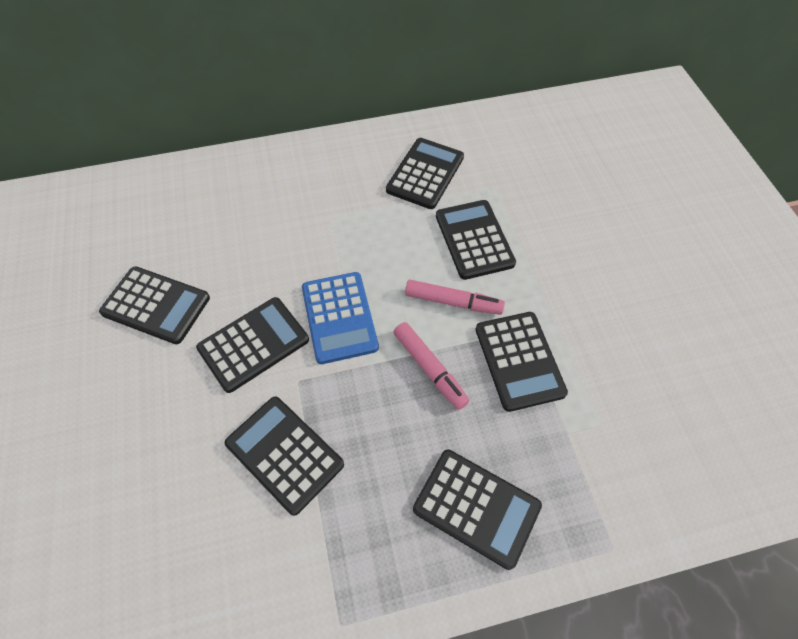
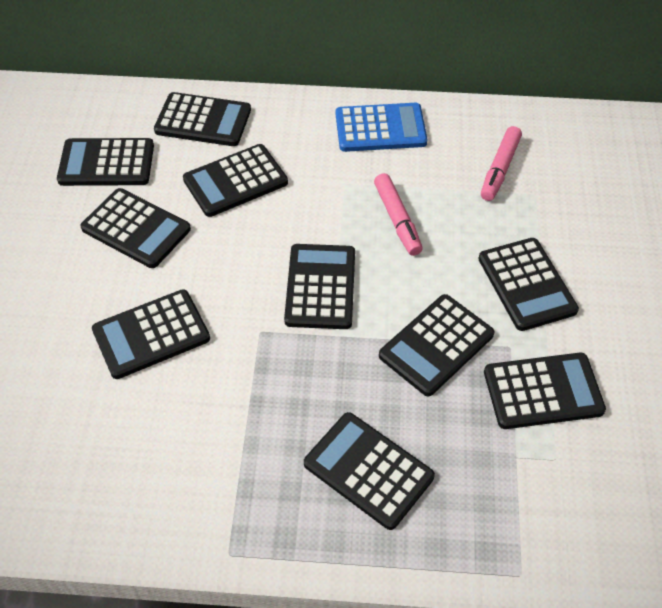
black calculator: 7 -> 10

